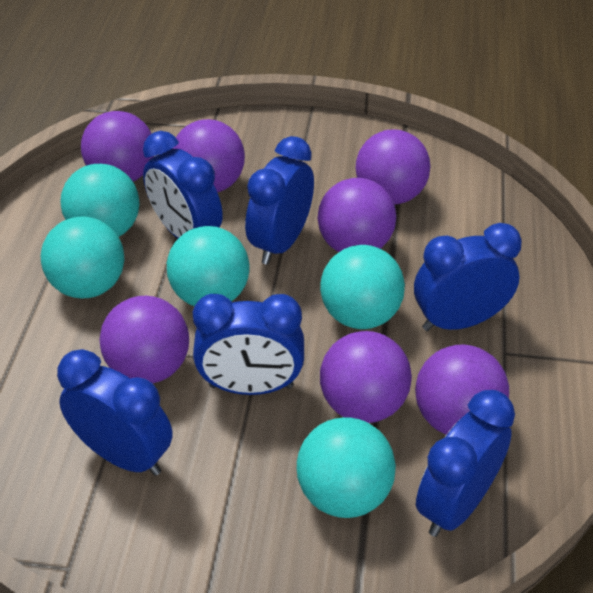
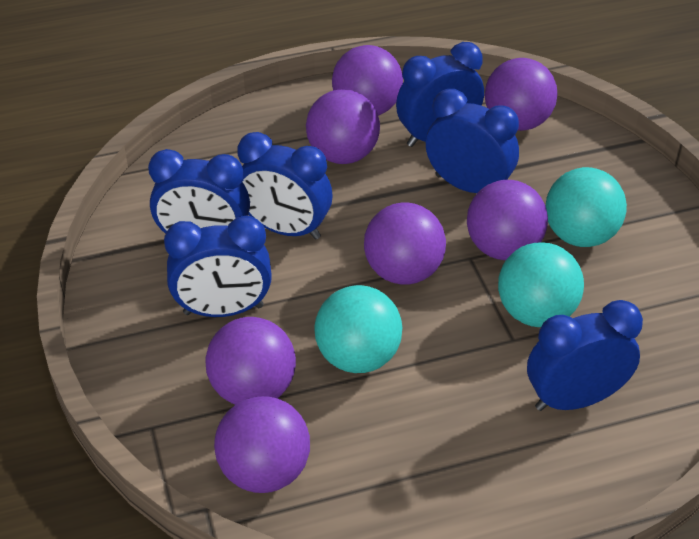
turquoise ball: 5 -> 3

